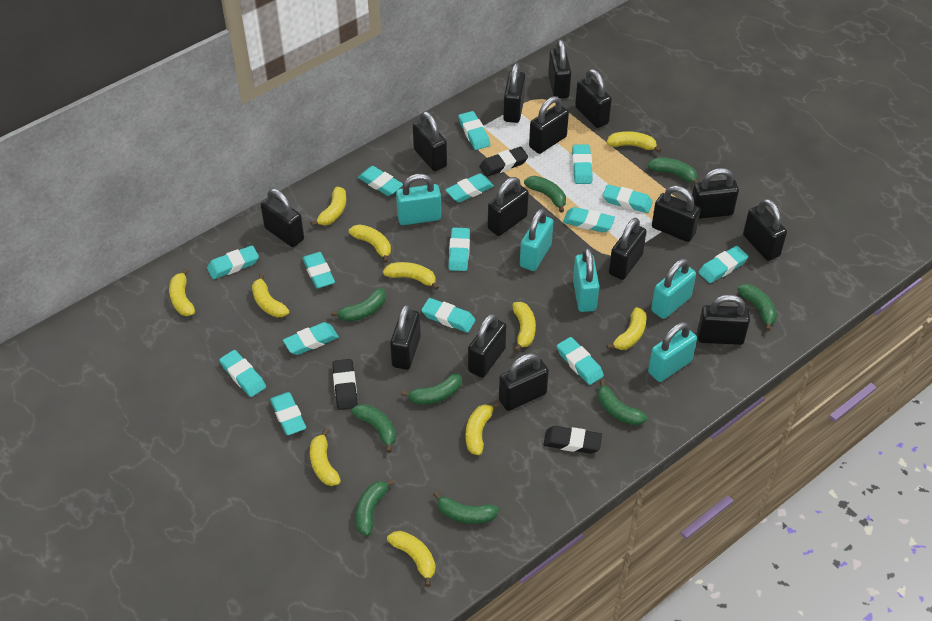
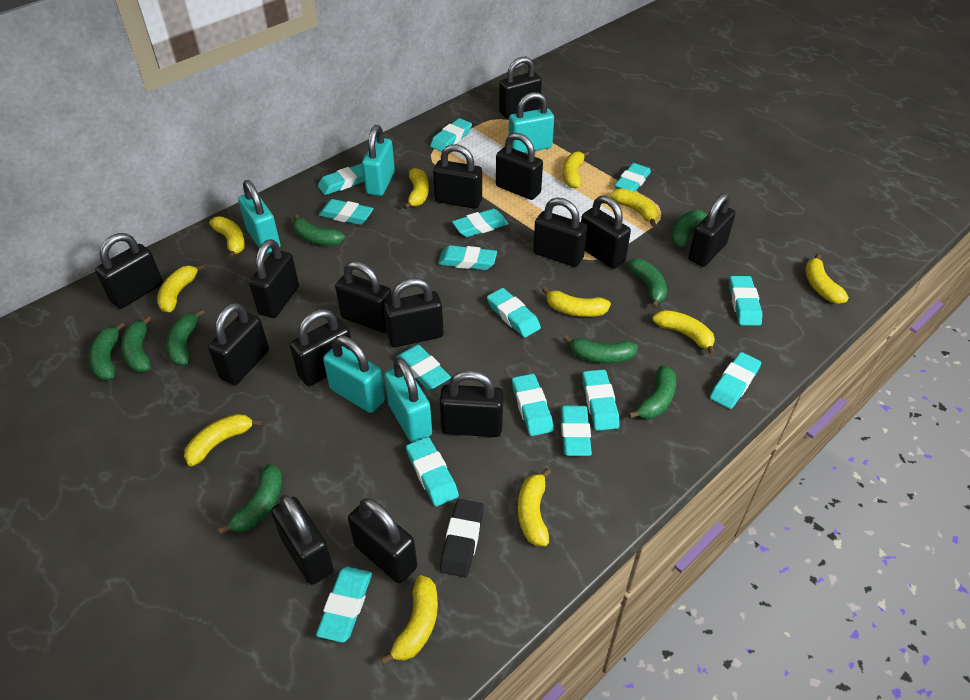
black eraser: 3 -> 1

